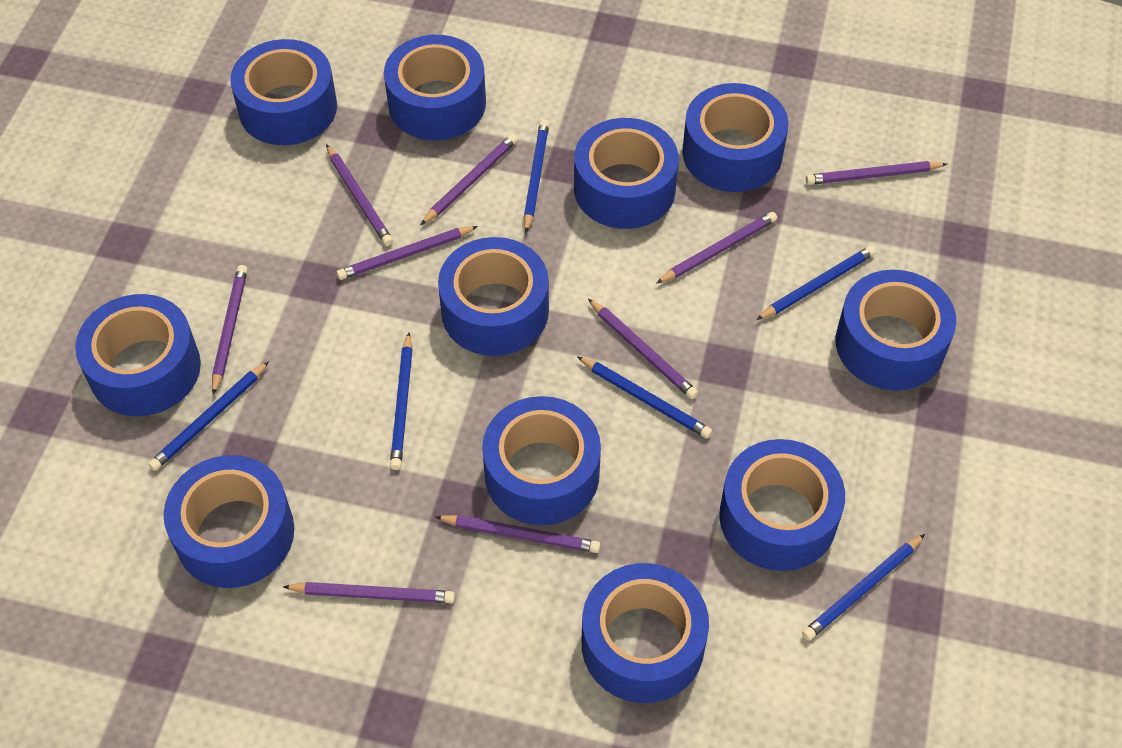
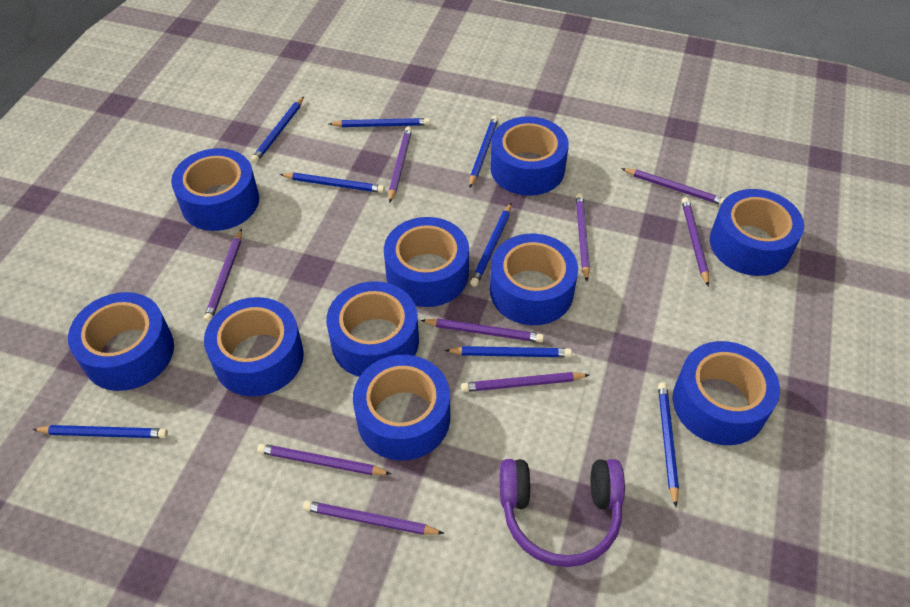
blue pencil: 6 -> 8
blue tape: 11 -> 10
purple headphones: 0 -> 1

